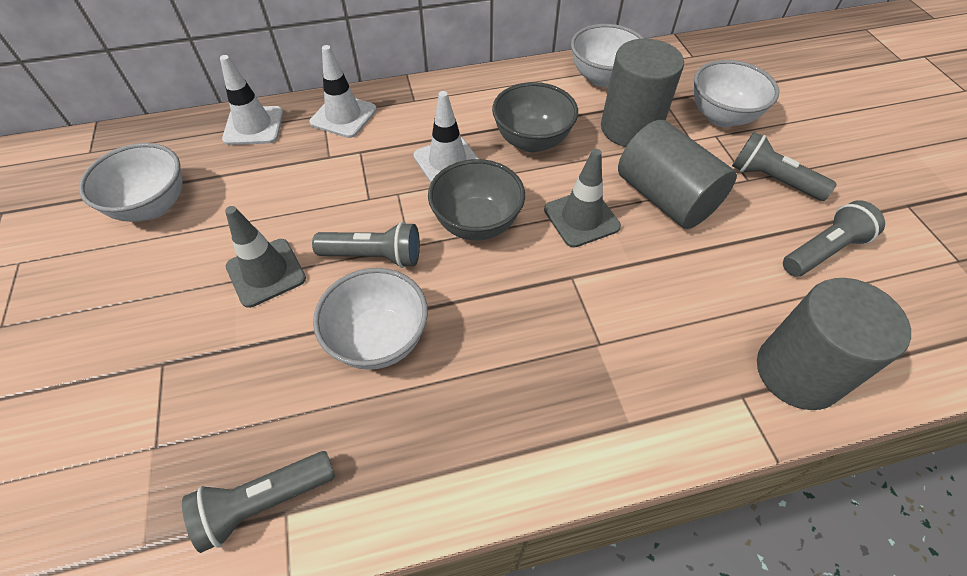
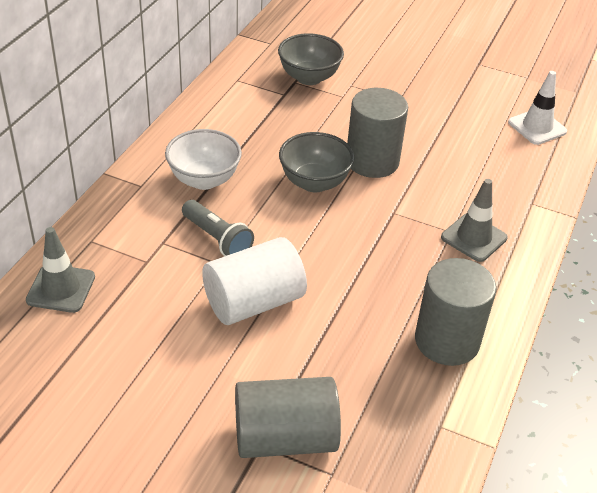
grey flashlight: 4 -> 1
white bowl: 4 -> 1
white cylinder: 0 -> 1
white traffic cone: 3 -> 1

